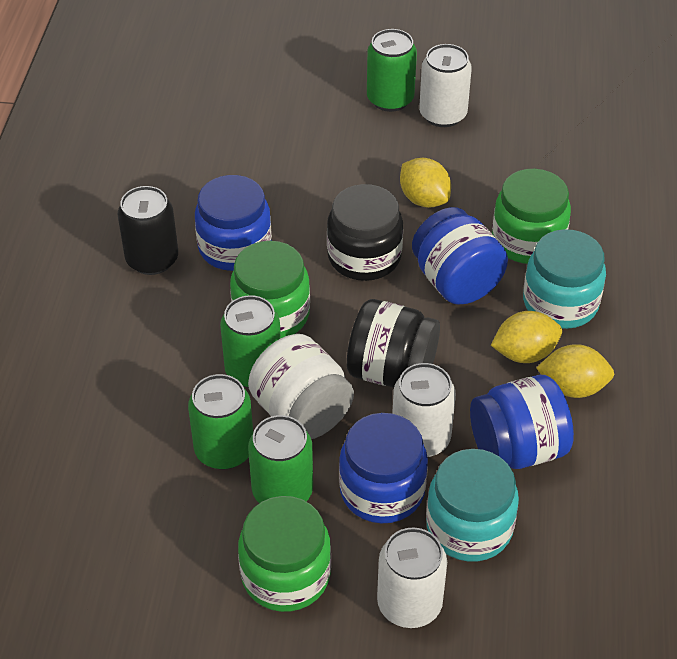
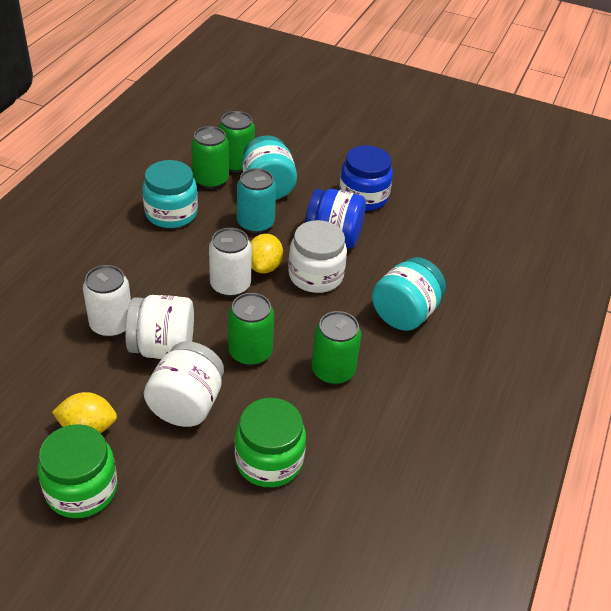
black can: 1 -> 0
black jar: 2 -> 0
blue jar: 4 -> 2
green jar: 3 -> 2
turquoise can: 0 -> 1
turquoise jar: 2 -> 3
white can: 3 -> 2
white jar: 1 -> 3
yellow lemon: 3 -> 2

